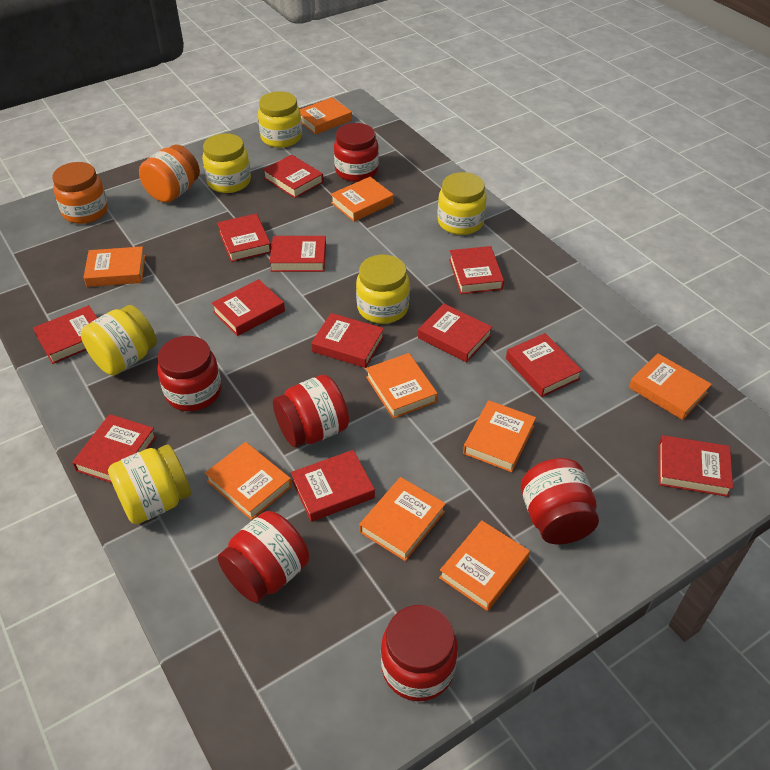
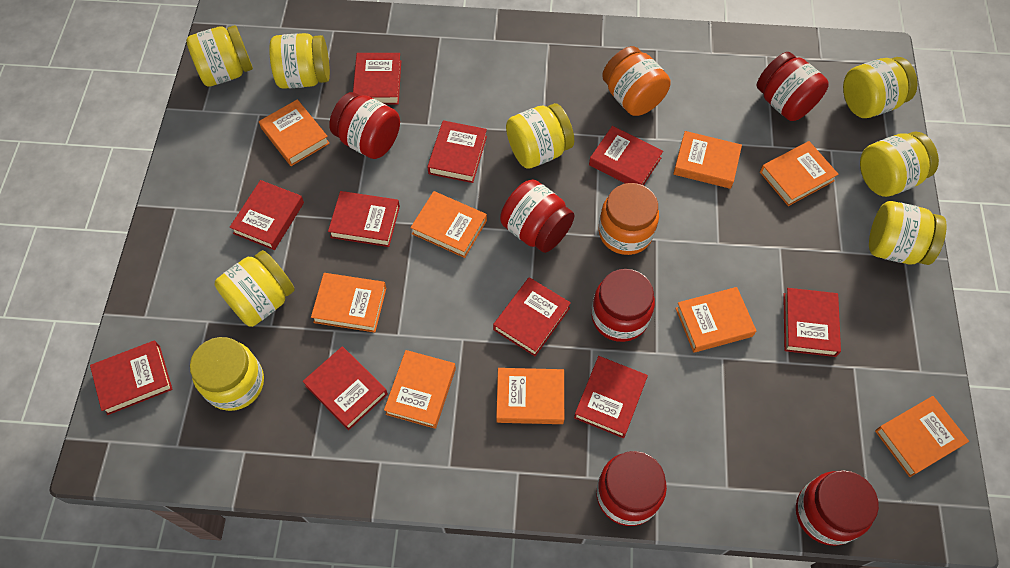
red book: 12 -> 10
yellow jar: 6 -> 8

